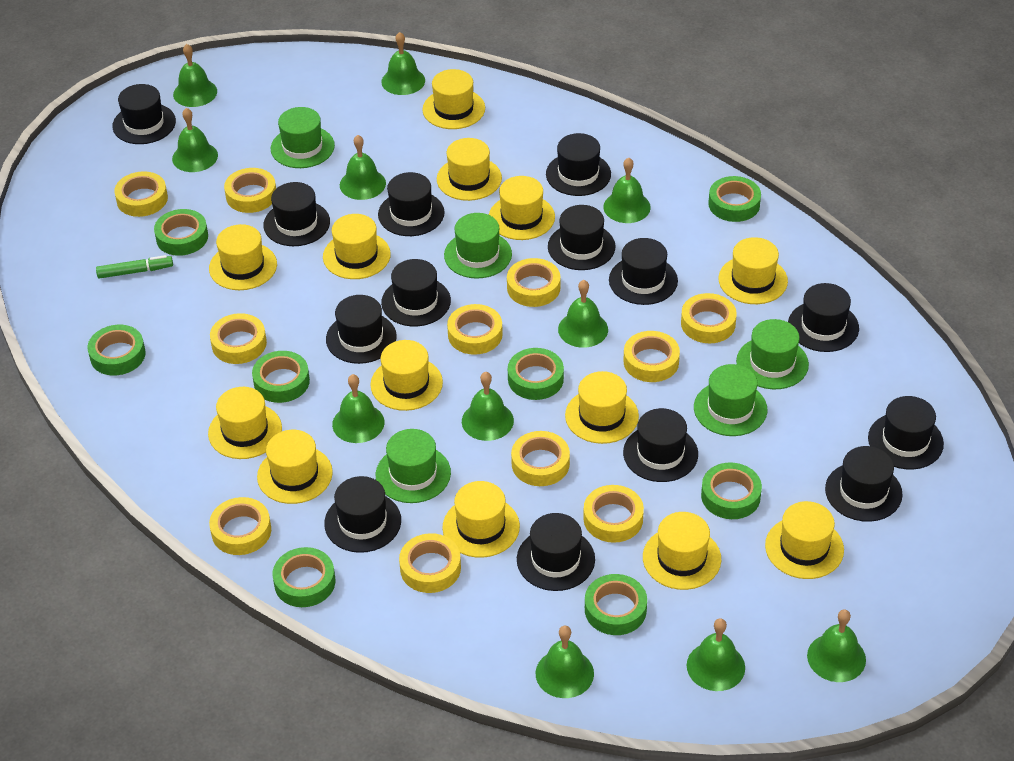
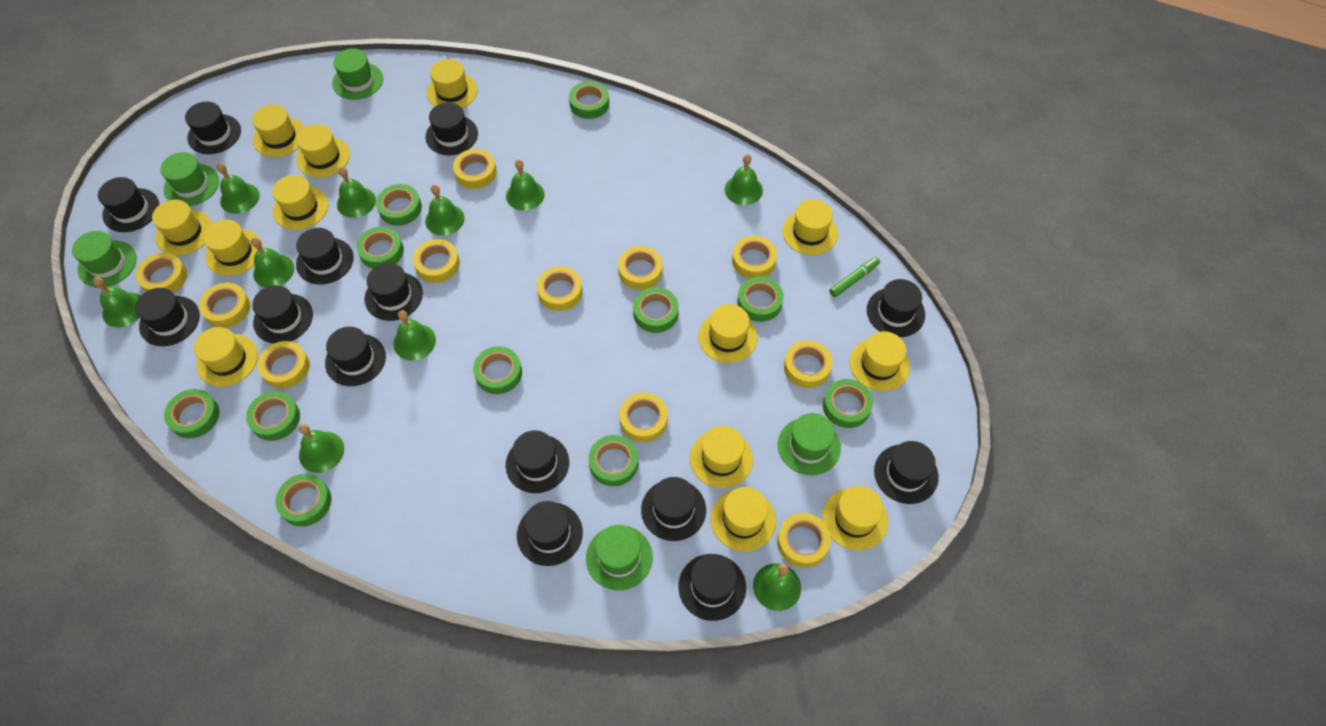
green bell: 11 -> 10
green tape: 8 -> 11

